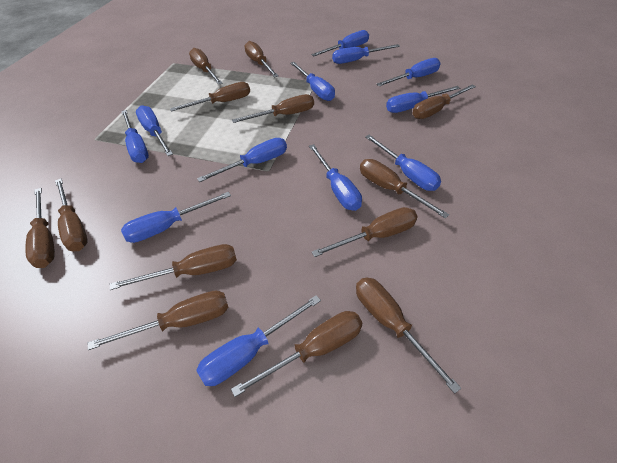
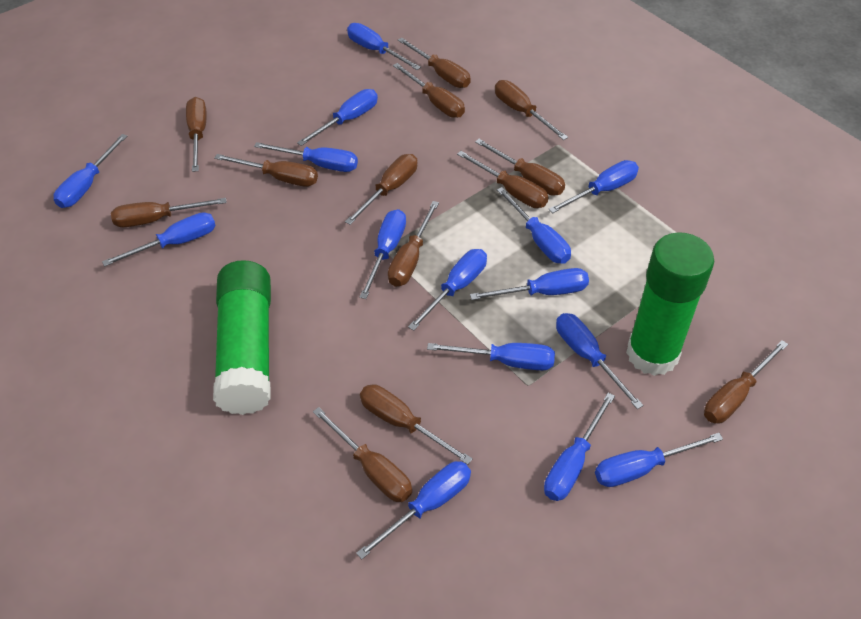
blue screwdriver: 12 -> 15
green glue stick: 0 -> 2

